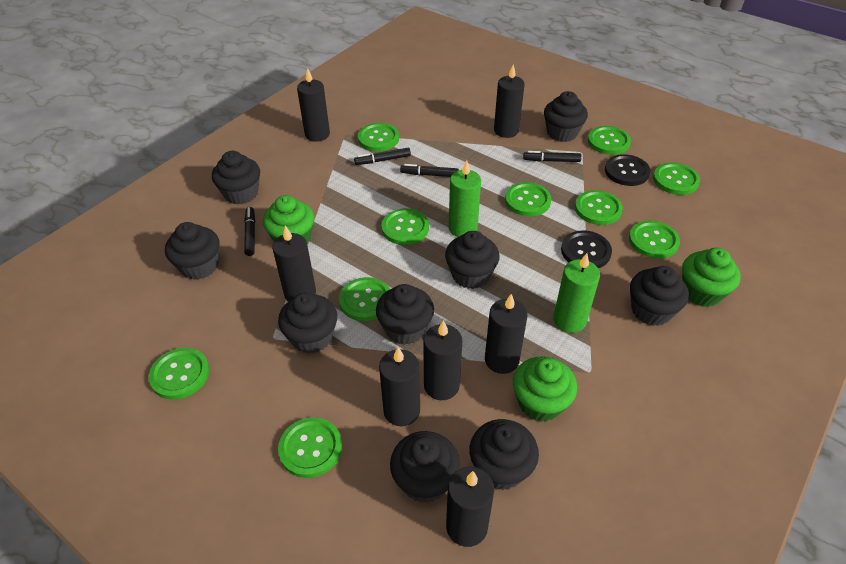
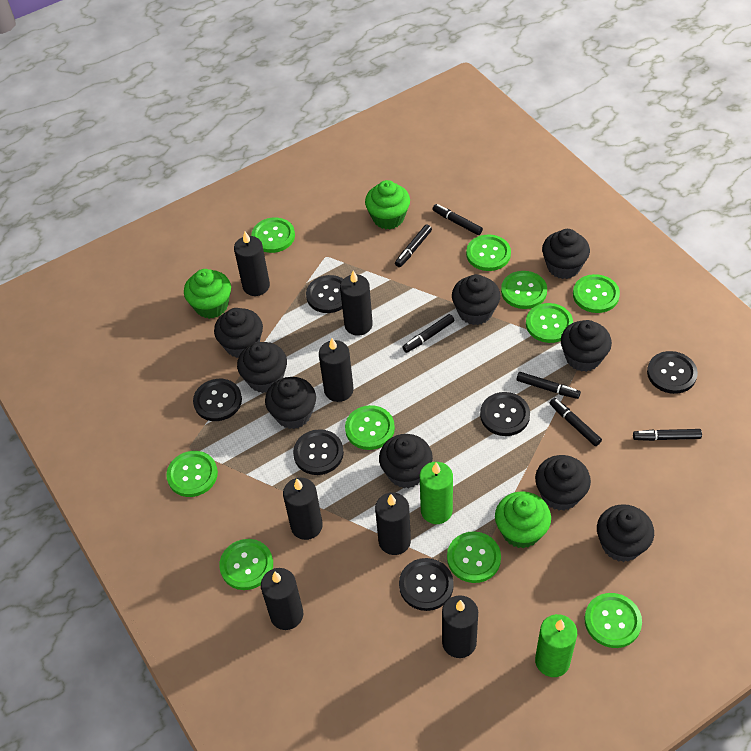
black button: 2 -> 6
black marker: 4 -> 6

